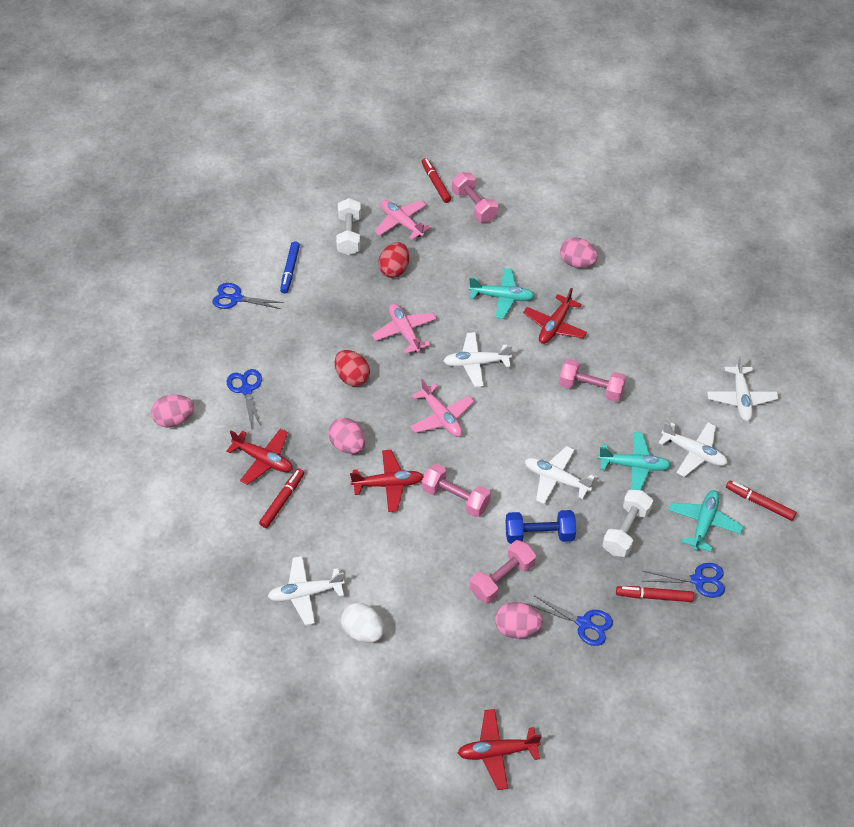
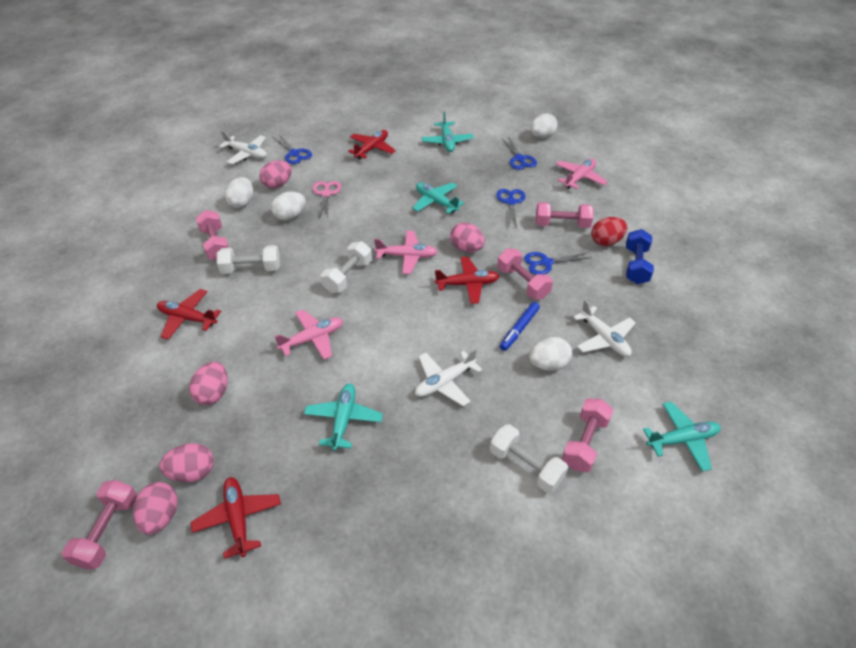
pink dumbbell: 4 -> 5
pink egg: 4 -> 5
pink scissors: 0 -> 1
red egg: 2 -> 1
red marker: 4 -> 0
turquoise plane: 3 -> 4
white dumbbell: 2 -> 3
white egg: 1 -> 4
white plane: 5 -> 3

